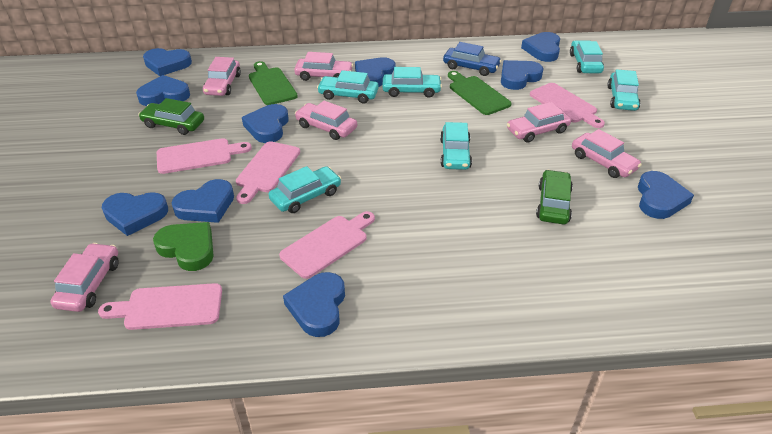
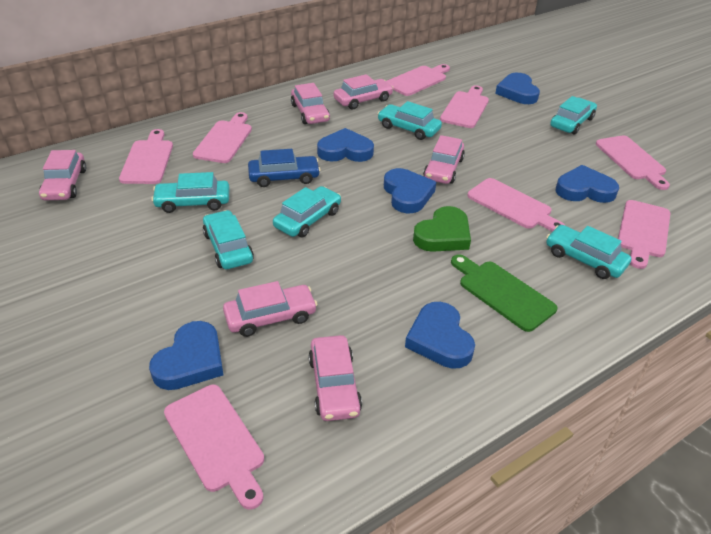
blue heart: 10 -> 6
green car: 2 -> 0
green cutting board: 2 -> 1
pink cutting board: 5 -> 8

